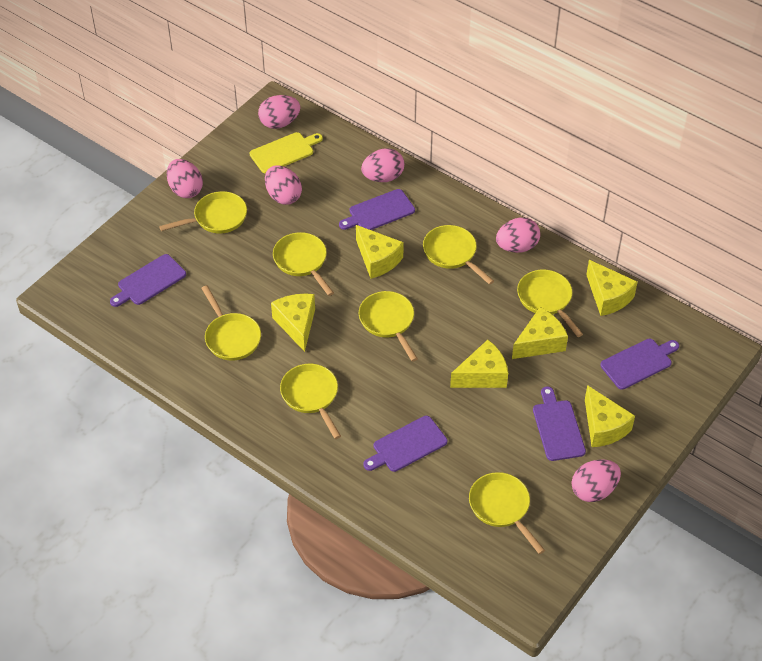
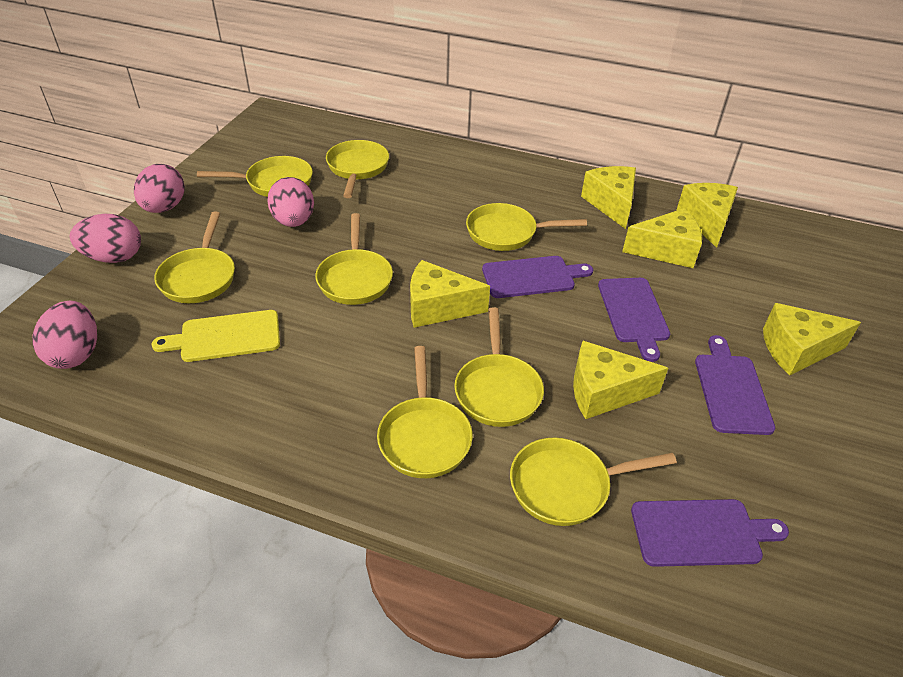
pink egg: 6 -> 4
purple cutting board: 5 -> 4

